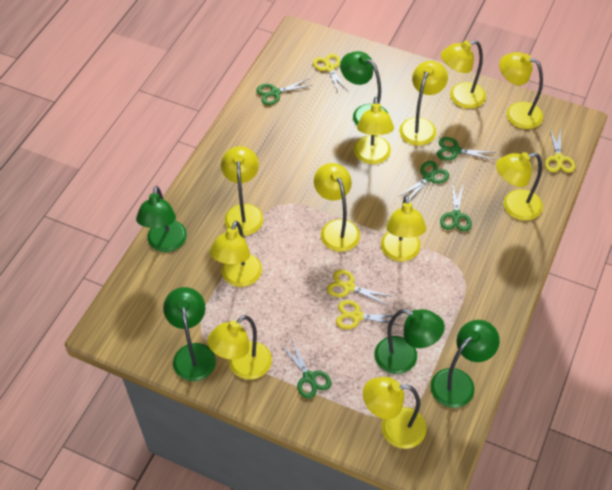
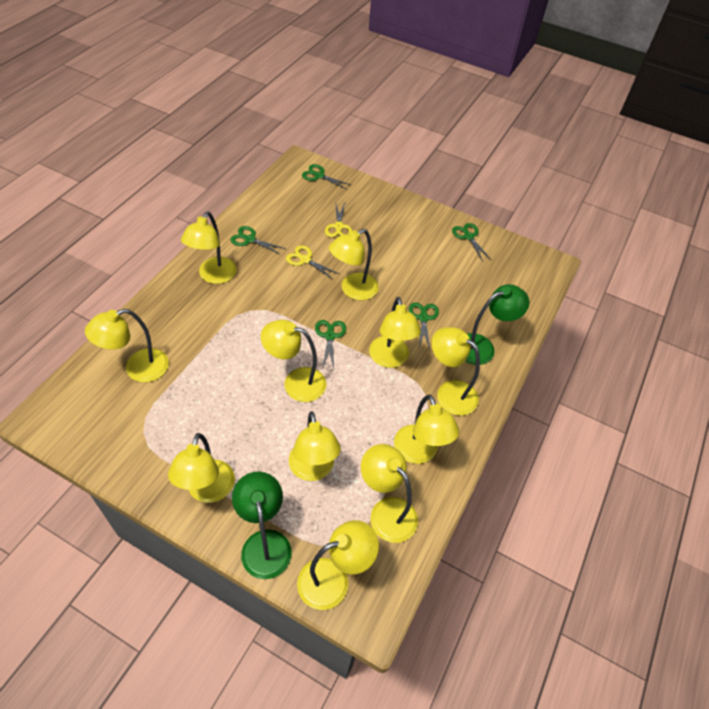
green lamp: 5 -> 2
yellow scissors: 4 -> 2

